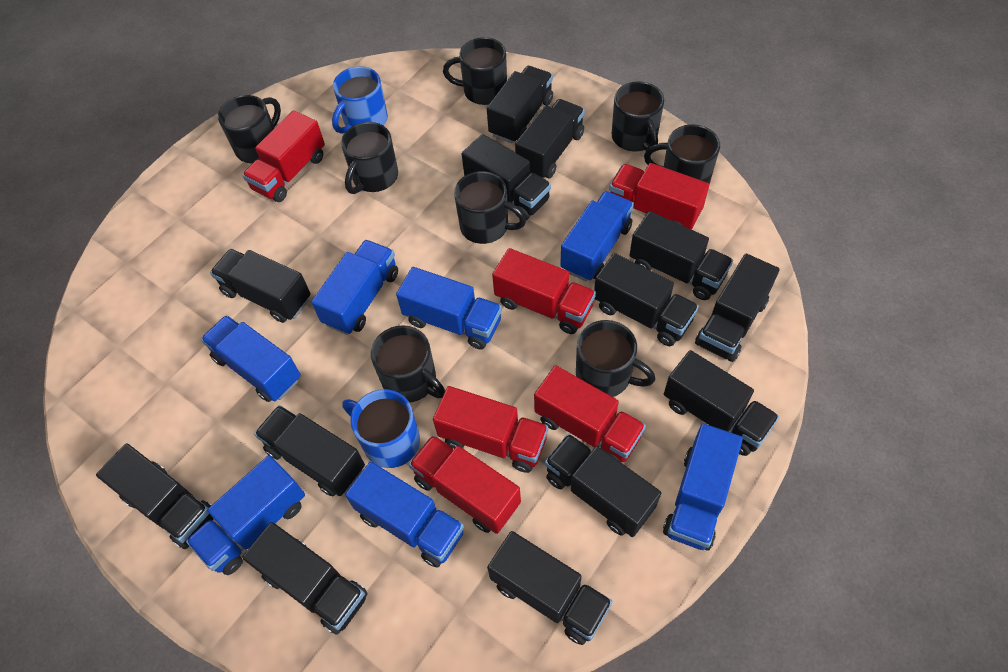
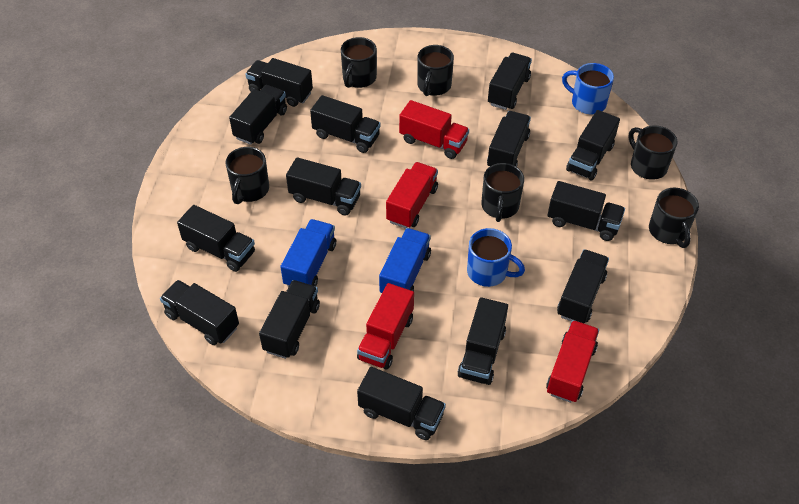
black mug: 8 -> 6
black truck: 13 -> 14
blue truck: 7 -> 2
red truck: 6 -> 4

